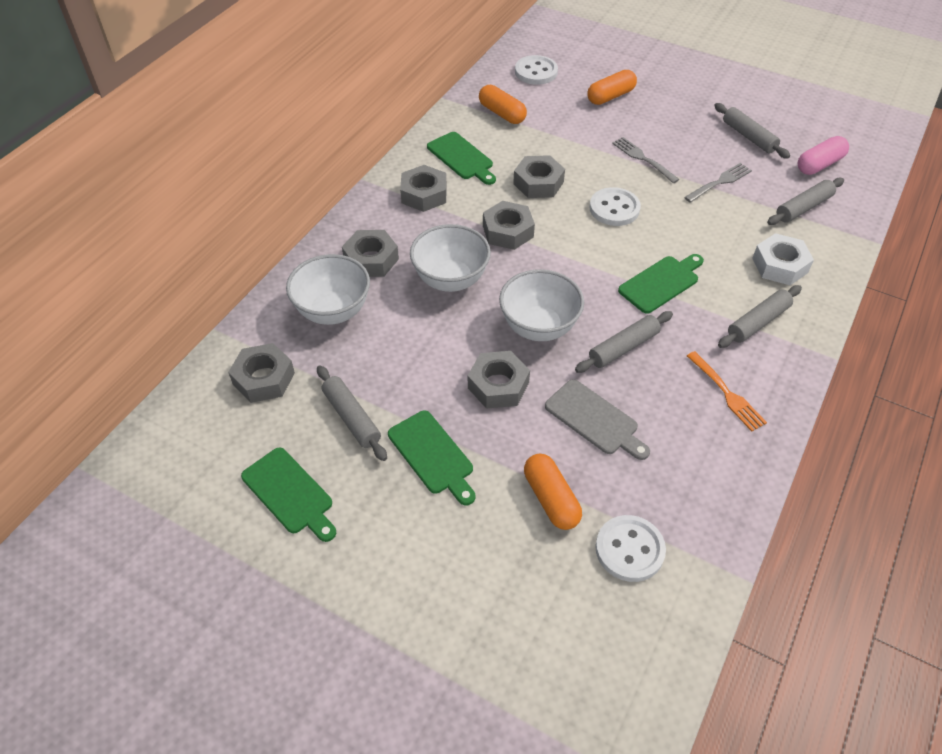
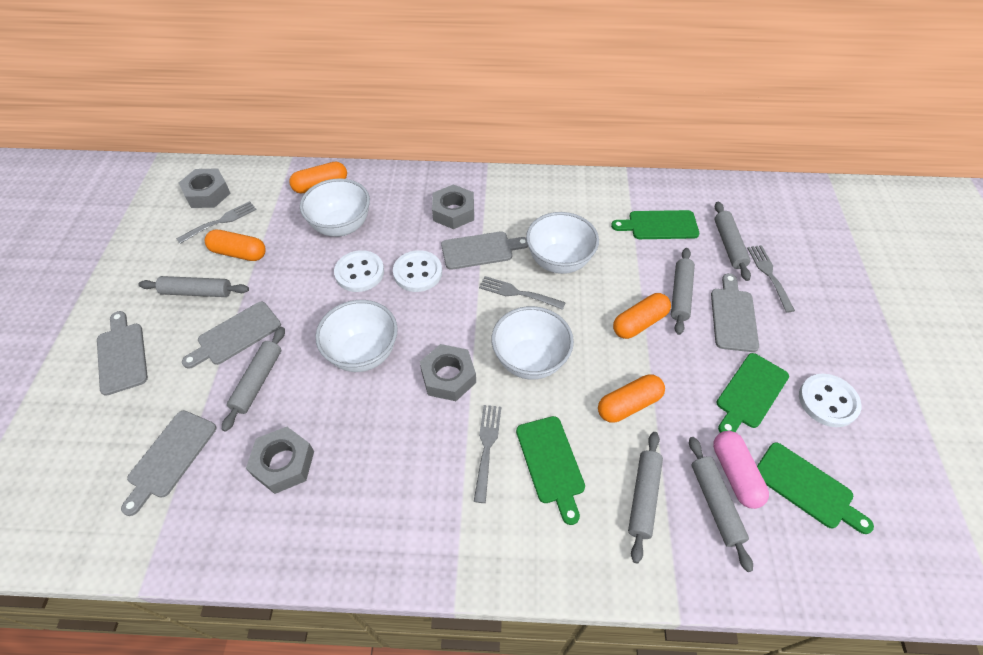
grey cutting board: 1 -> 5
grey fork: 2 -> 4
grey nut: 6 -> 4
grey rolling pin: 5 -> 6
orange capsule: 3 -> 4
orange fork: 1 -> 0
white bowl: 3 -> 4
white nut: 1 -> 0

